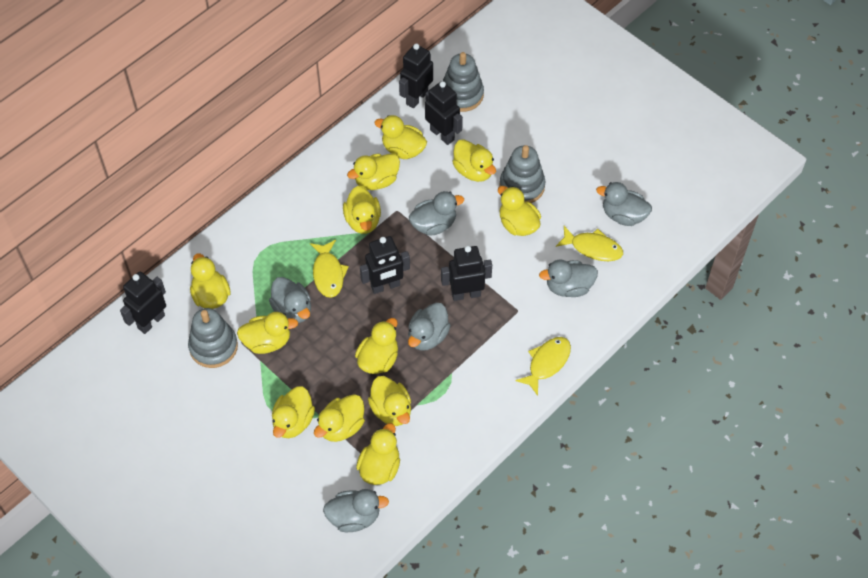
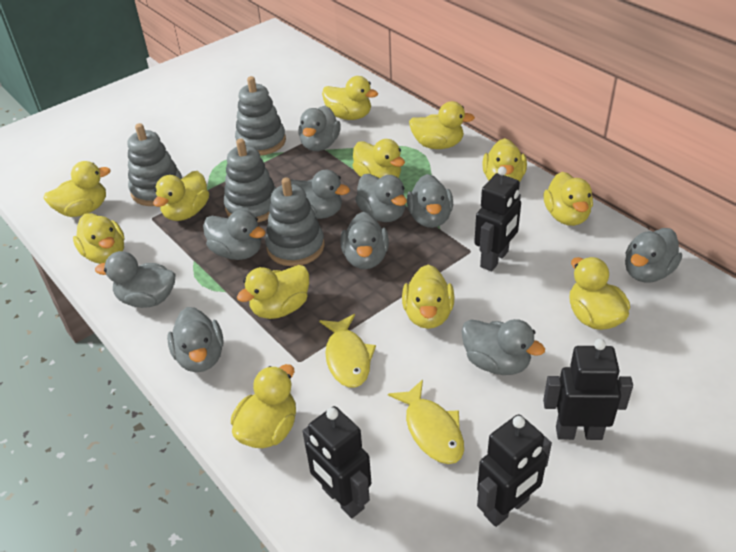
black robot: 5 -> 4
grey duck: 6 -> 10
grey stacking toy: 3 -> 4
yellow fish: 3 -> 2

